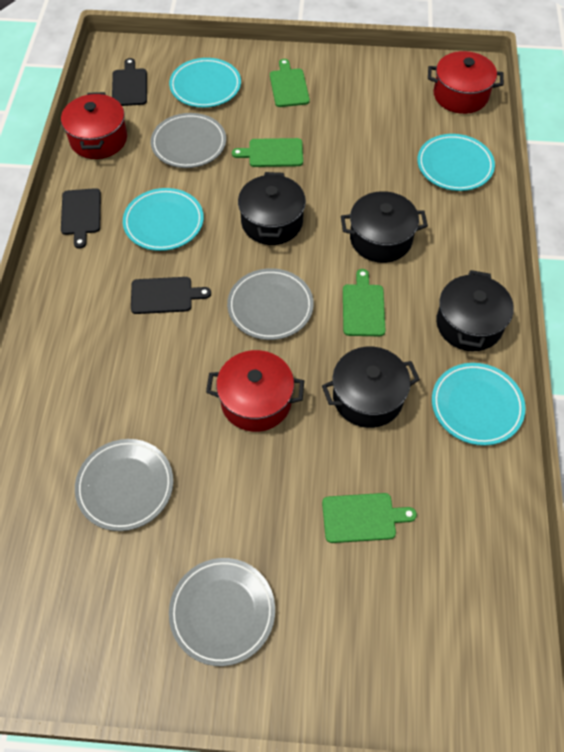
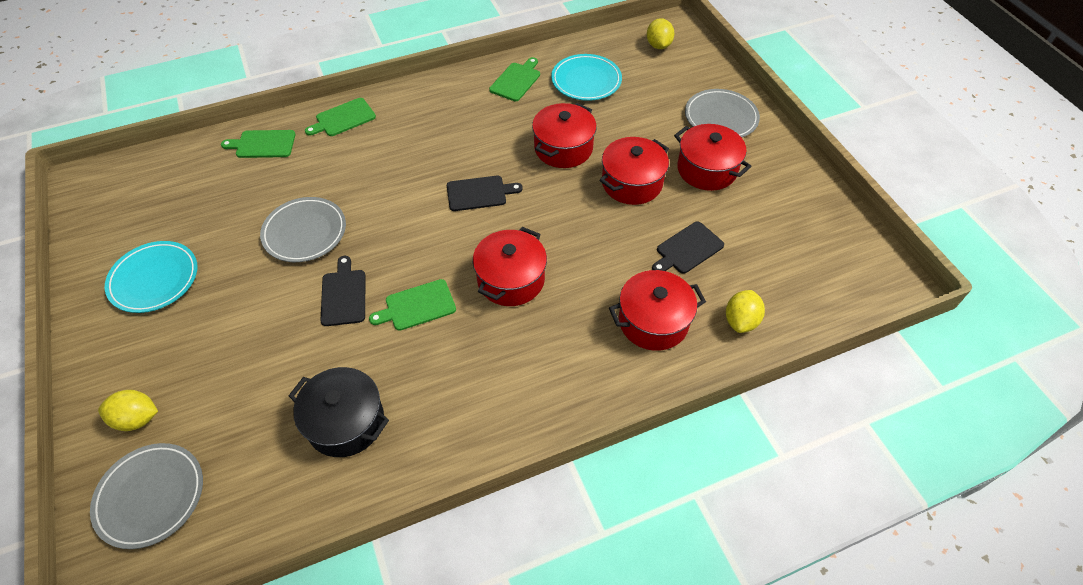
black pot: 4 -> 1
grey plate: 4 -> 3
red pot: 3 -> 5
turquoise plate: 4 -> 2
yellow lemon: 0 -> 3

